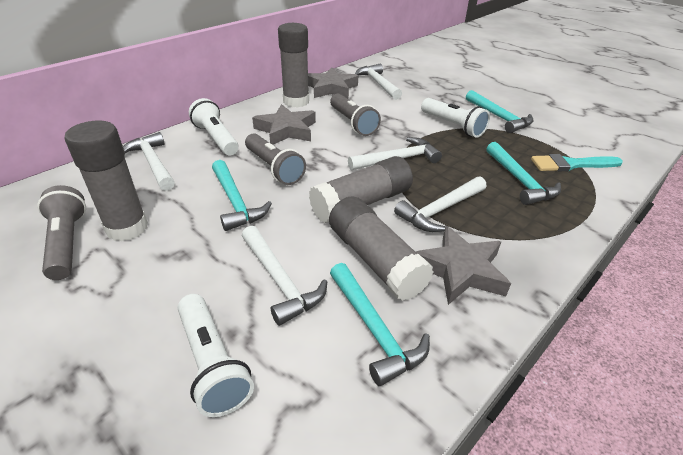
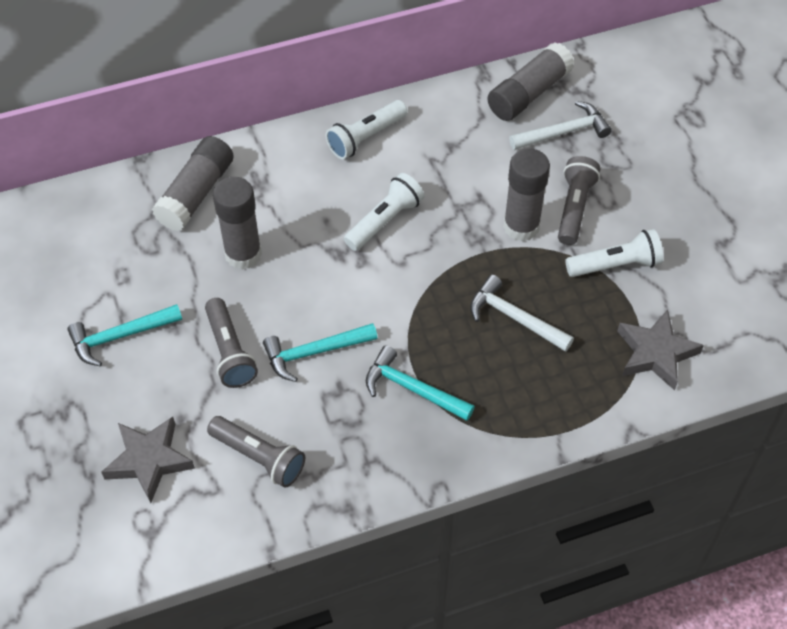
grey star: 3 -> 2
turquoise brush: 1 -> 0
turquoise hammer: 4 -> 3
white hammer: 5 -> 2

